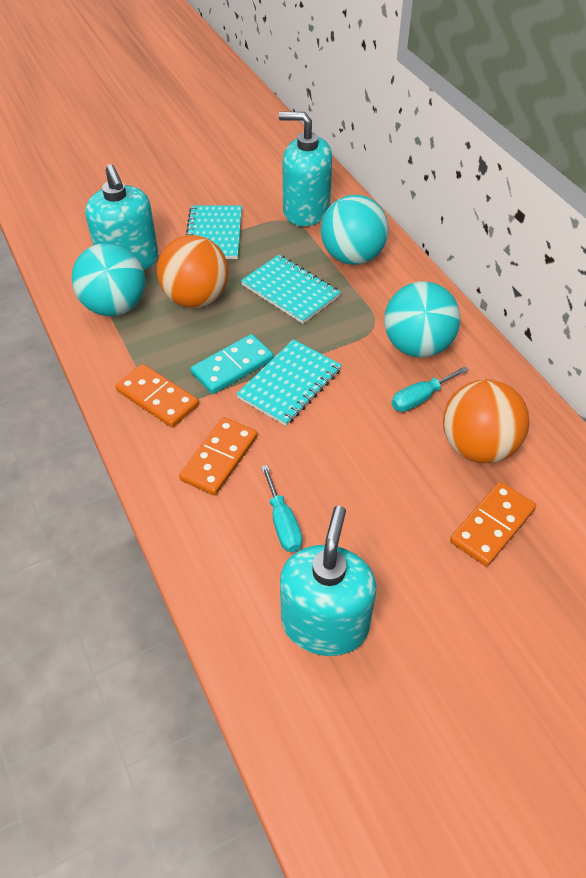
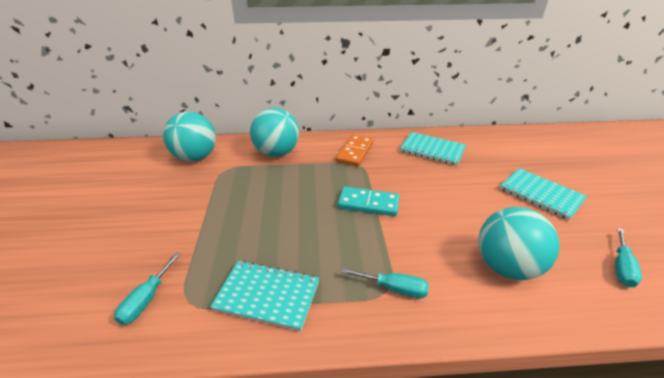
orange ball: 2 -> 0
orange domino: 3 -> 1
turquoise screwdriver: 2 -> 3
turquoise soap dispenser: 3 -> 0

